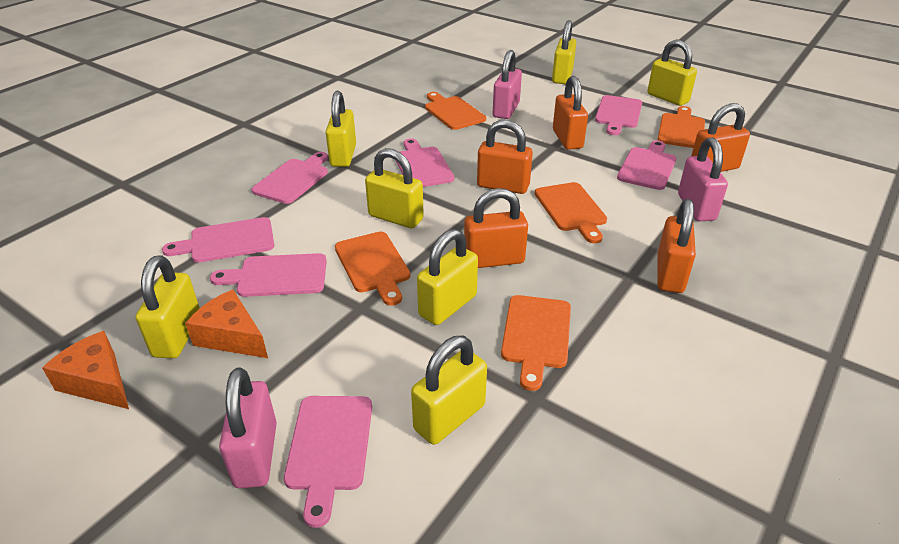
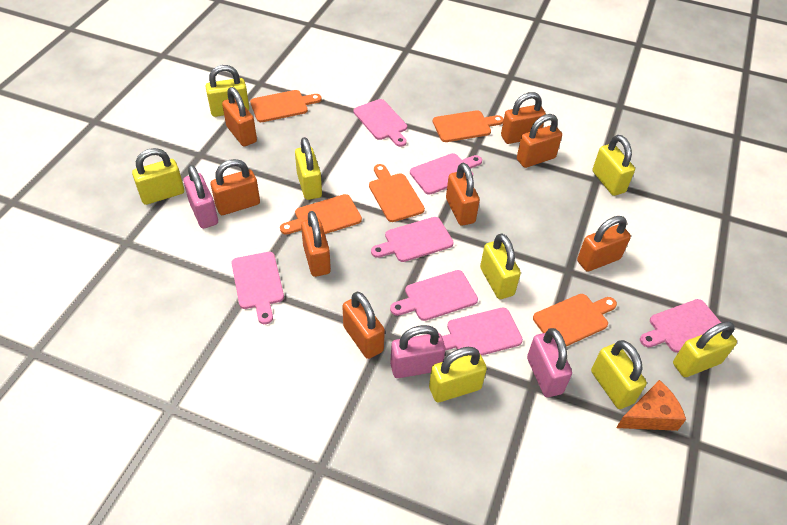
orange cheese: 2 -> 1
orange padlock: 5 -> 8
yellow padlock: 7 -> 8

